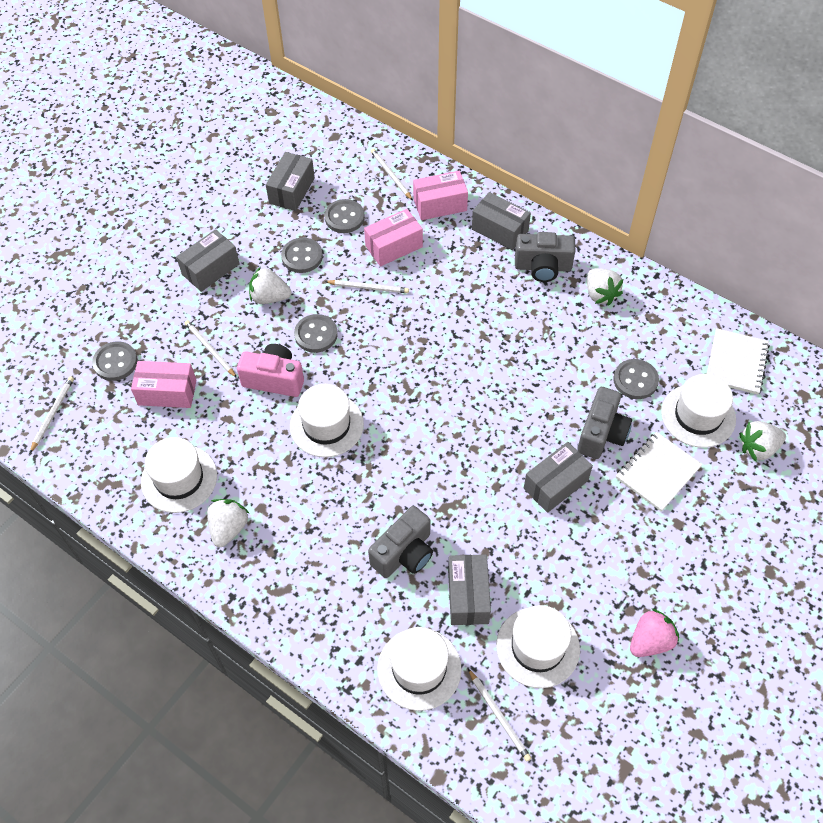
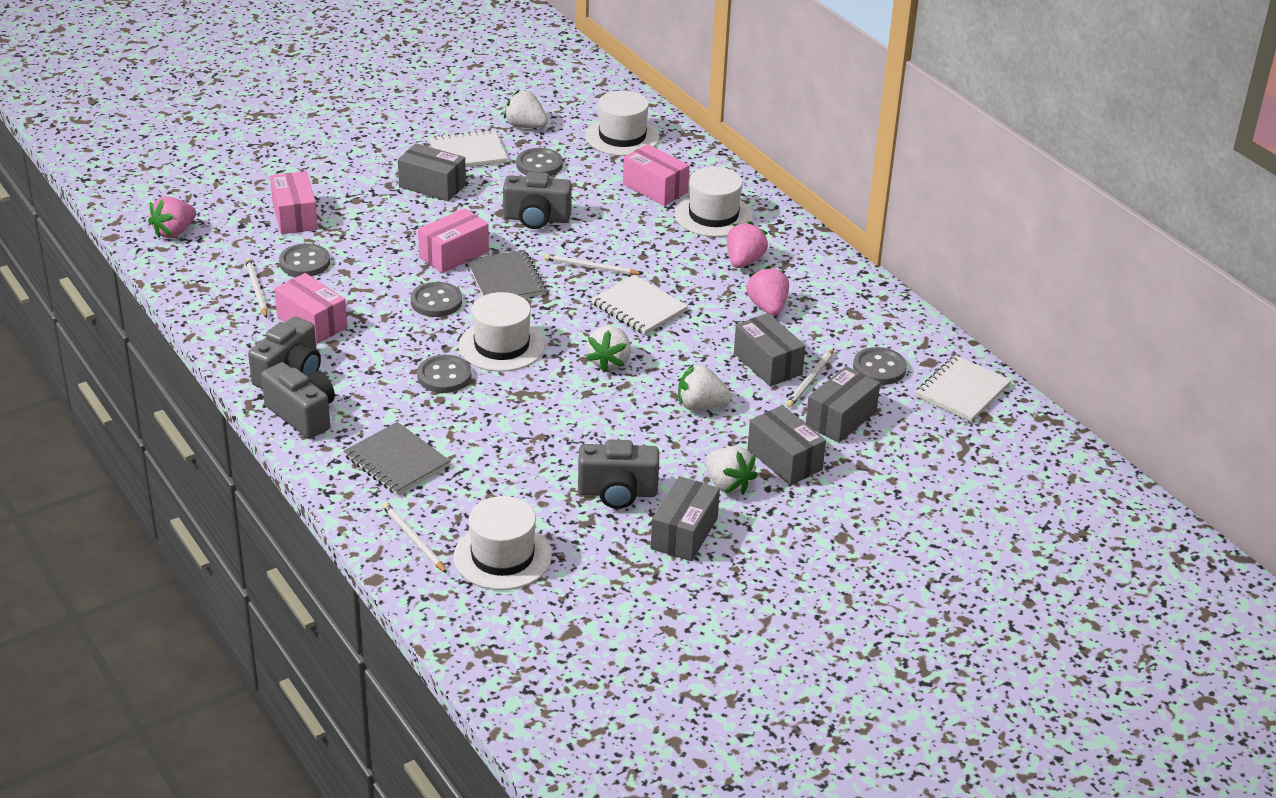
grey camera: 3 -> 4
grey notebook: 0 -> 2
pink box: 3 -> 4
pink camera: 1 -> 0
pink strawberry: 1 -> 3
white hat: 5 -> 4
white notebook: 2 -> 3
white pencil: 5 -> 4

